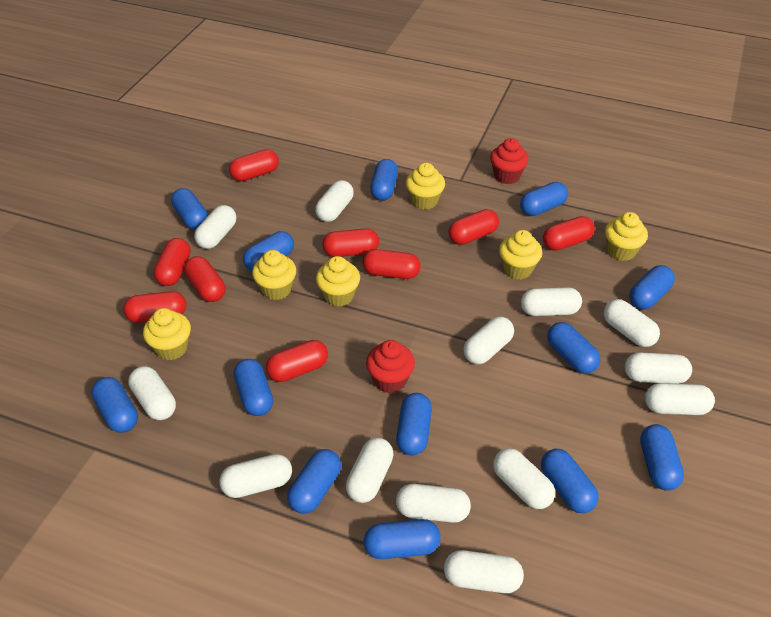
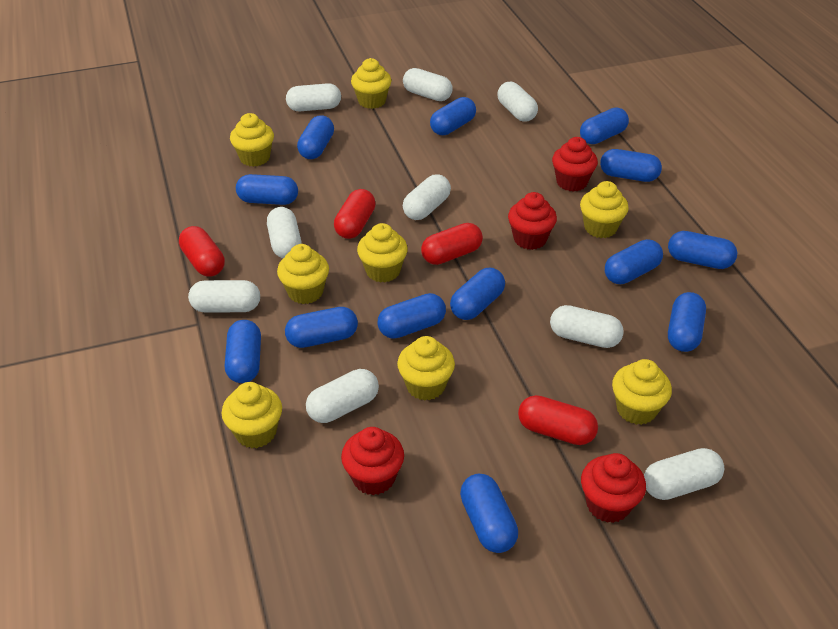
red capsule: 9 -> 4
red cupcake: 2 -> 4
white capsule: 13 -> 9
yellow cupcake: 6 -> 8

